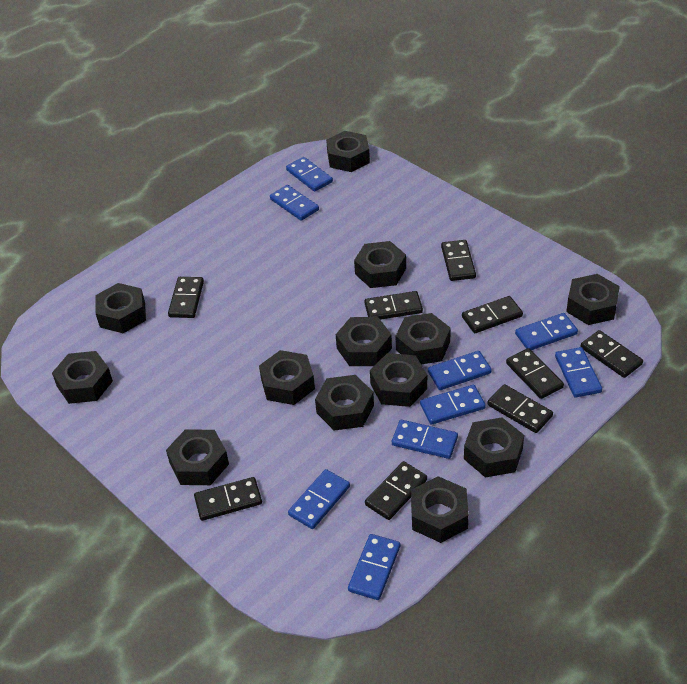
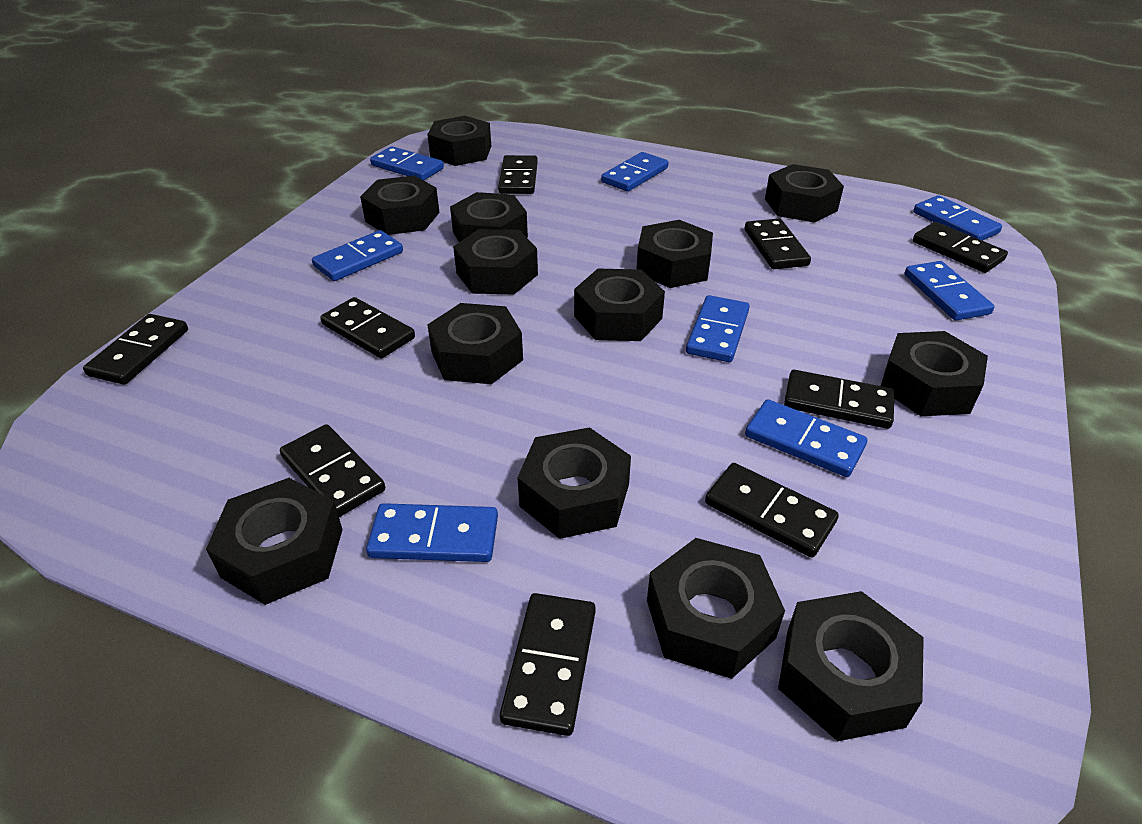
blue domino: 9 -> 8

